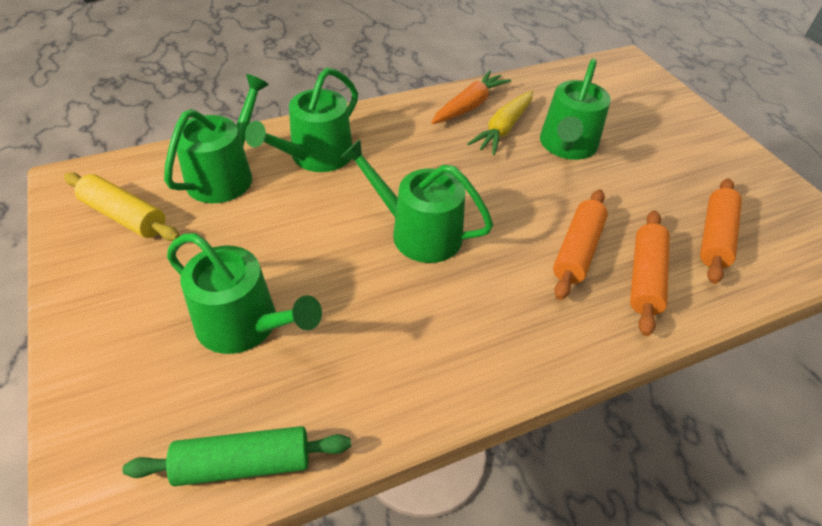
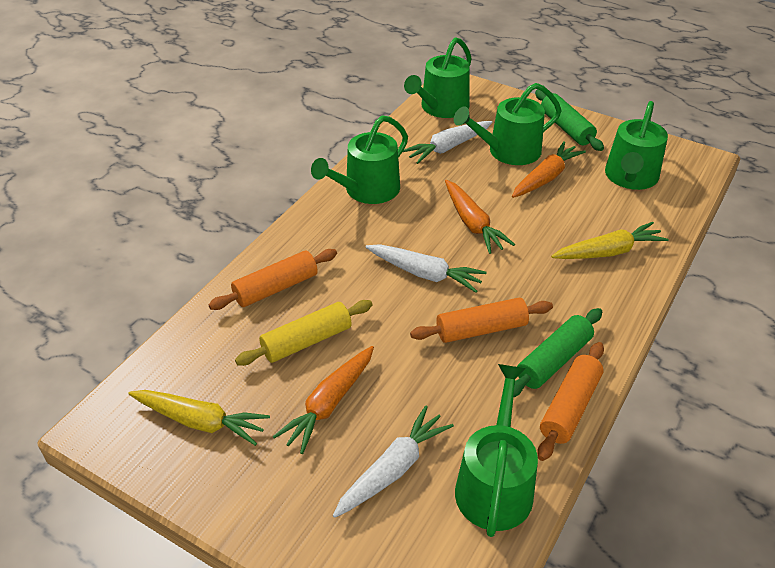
green rolling pin: 1 -> 2
orange carrot: 1 -> 3
white carrot: 0 -> 3
yellow carrot: 1 -> 2

